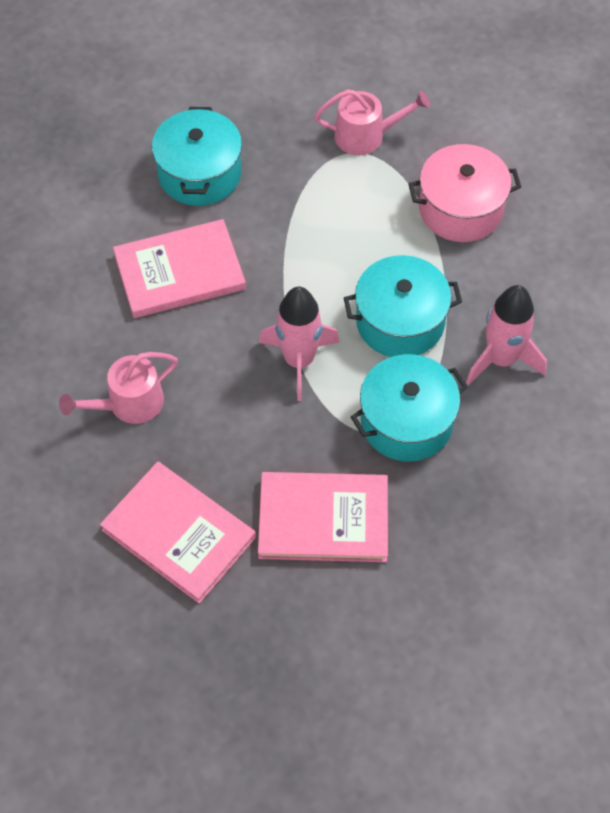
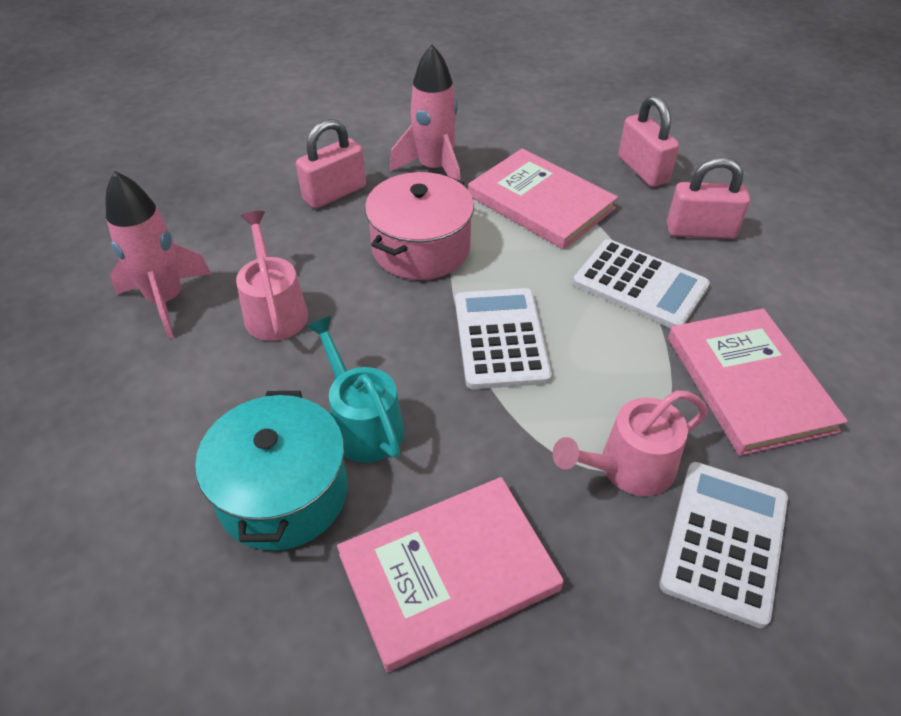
pink padlock: 0 -> 3
turquoise pot: 3 -> 1
turquoise watering can: 0 -> 1
white calculator: 0 -> 3

